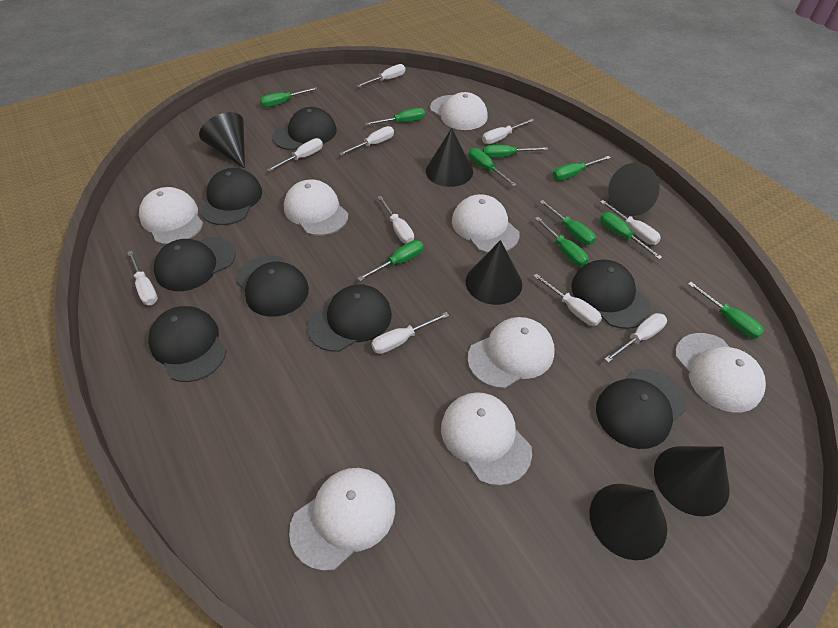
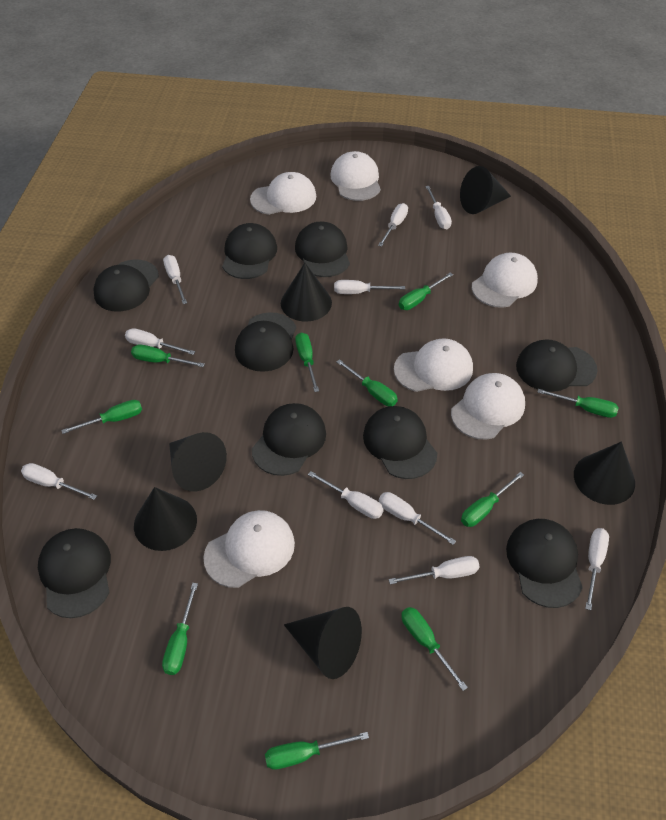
black cap: 8 -> 9
white cap: 8 -> 6

